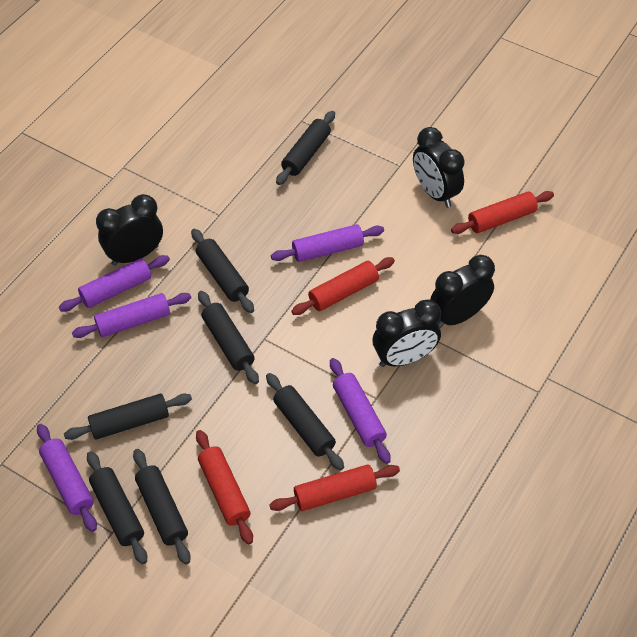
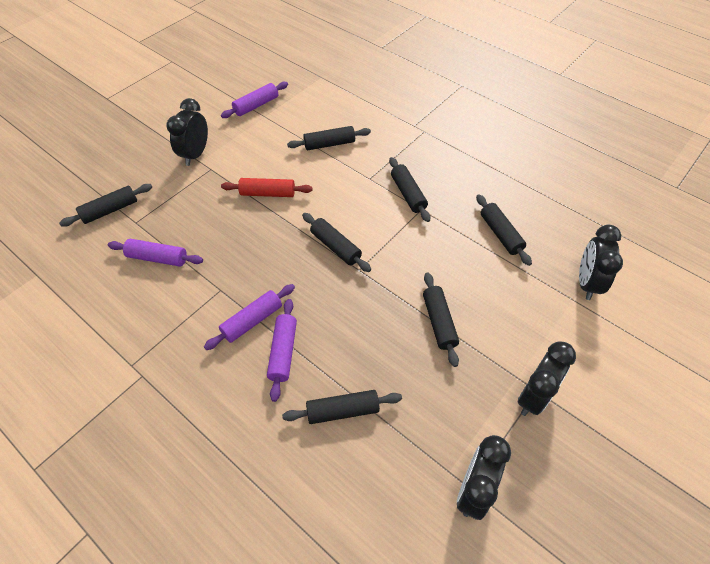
purple rolling pin: 5 -> 4
red rolling pin: 4 -> 1

